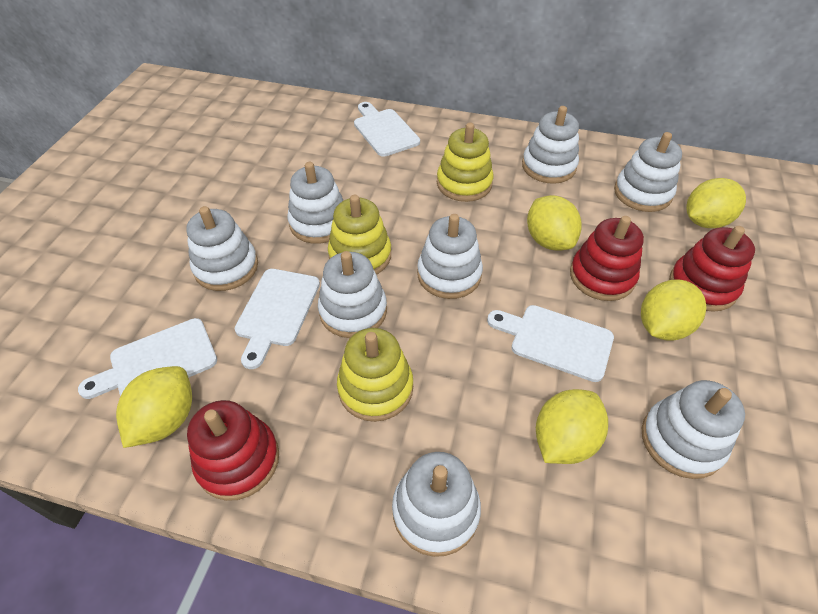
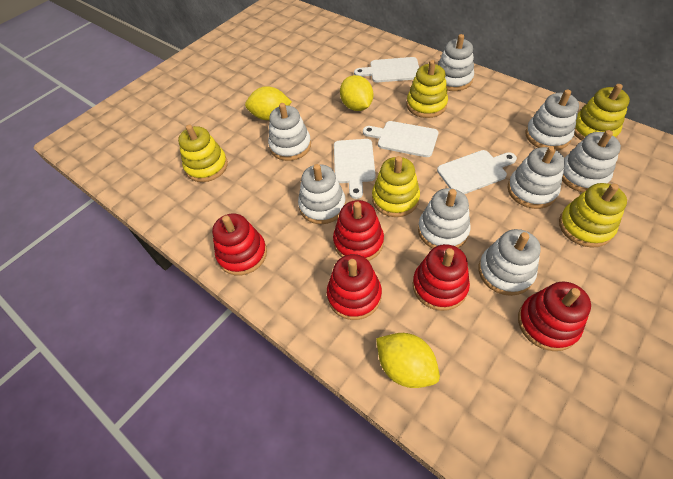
red stacking toy: 3 -> 5
yellow lemon: 5 -> 3
yellow stacking toy: 3 -> 5

